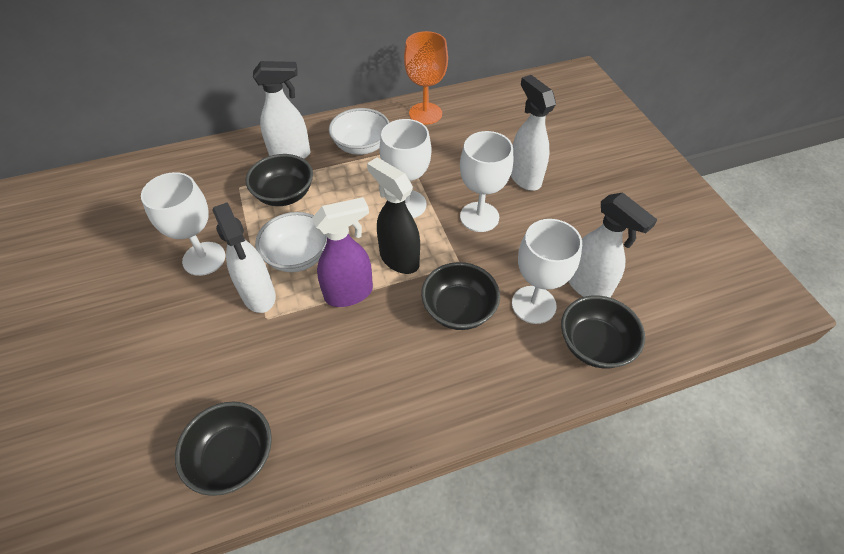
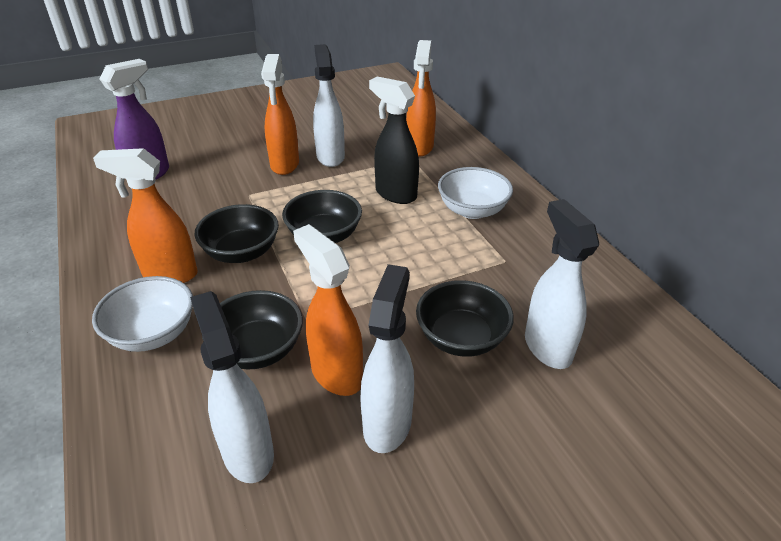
orange goblet: 1 -> 0
orange spray bottle: 0 -> 4
white goblet: 4 -> 0

